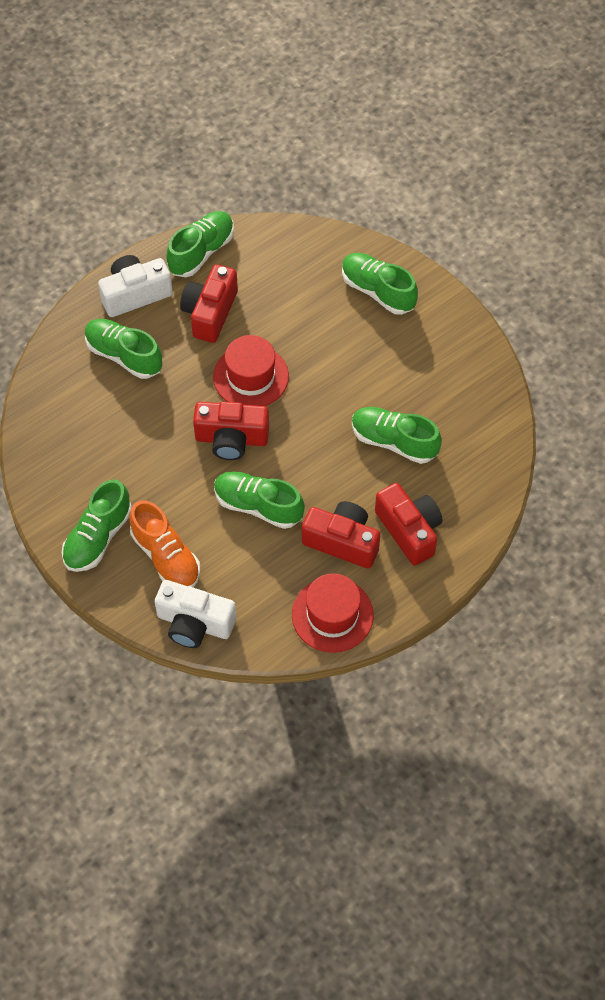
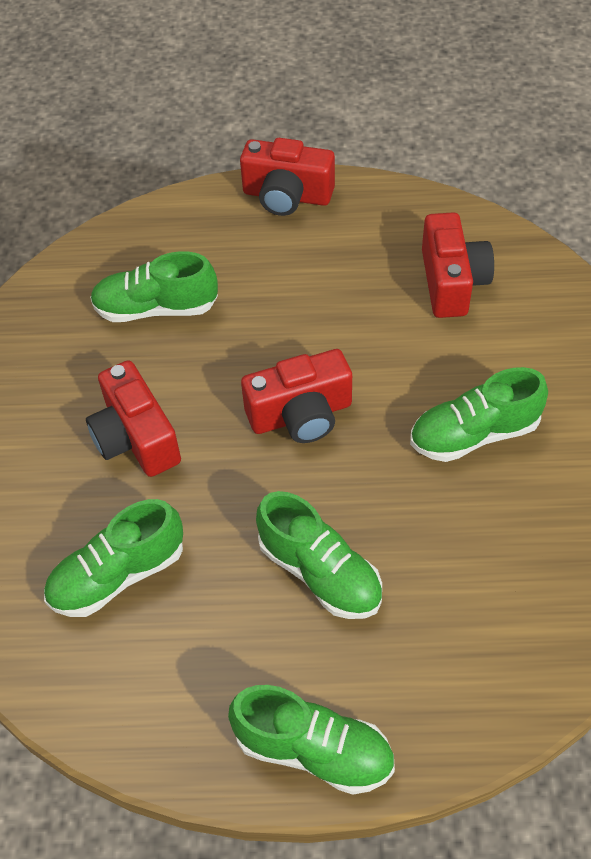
green shoe: 6 -> 5
orange shoe: 1 -> 0
red hat: 2 -> 0
white camera: 2 -> 0

